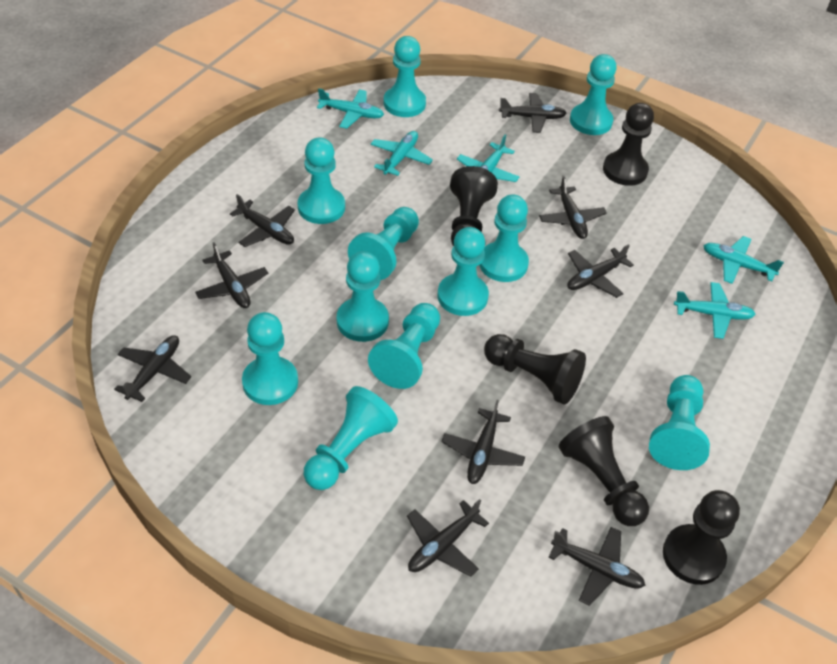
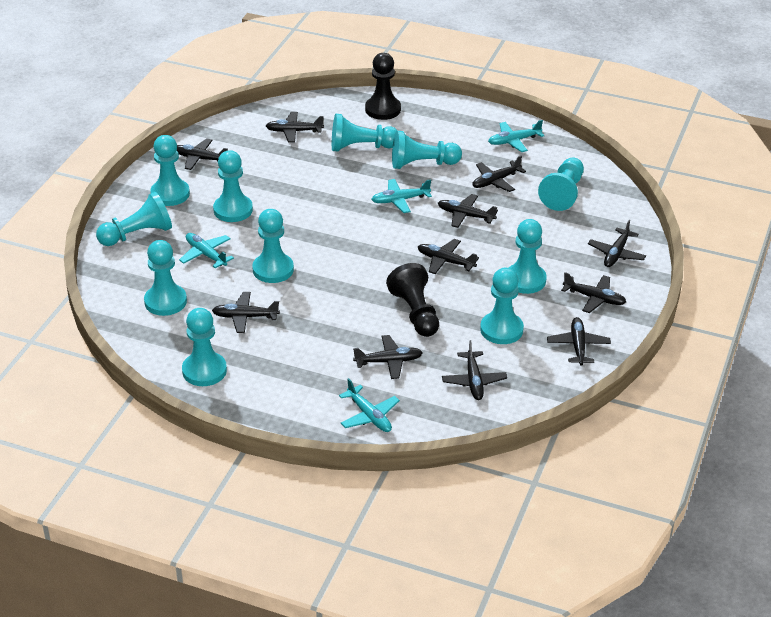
black pawn: 5 -> 2
black plane: 9 -> 11
turquoise plane: 5 -> 4

